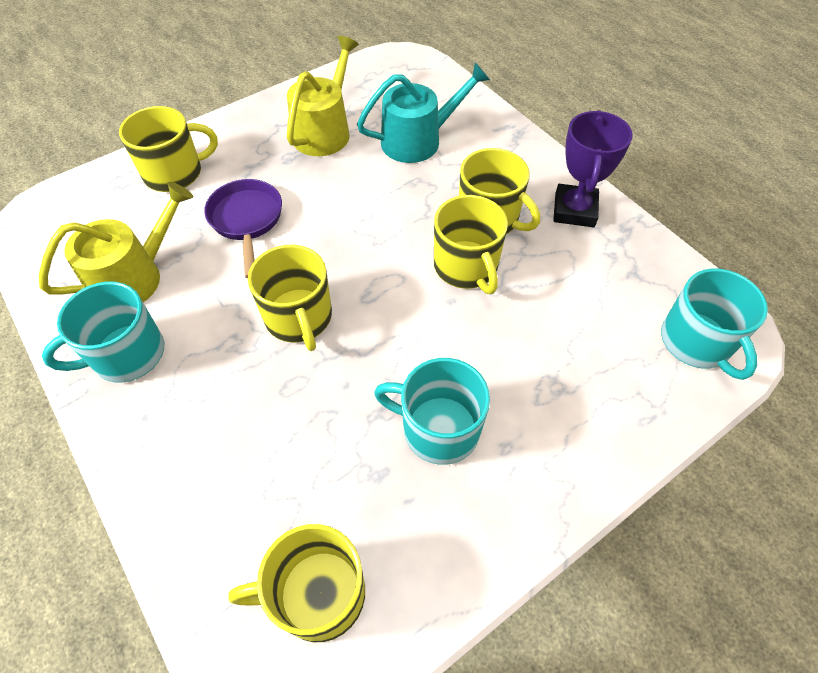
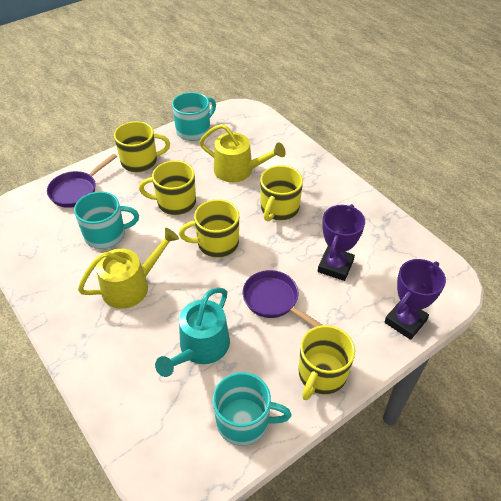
purple pan: 1 -> 2
purple trophy: 1 -> 2

